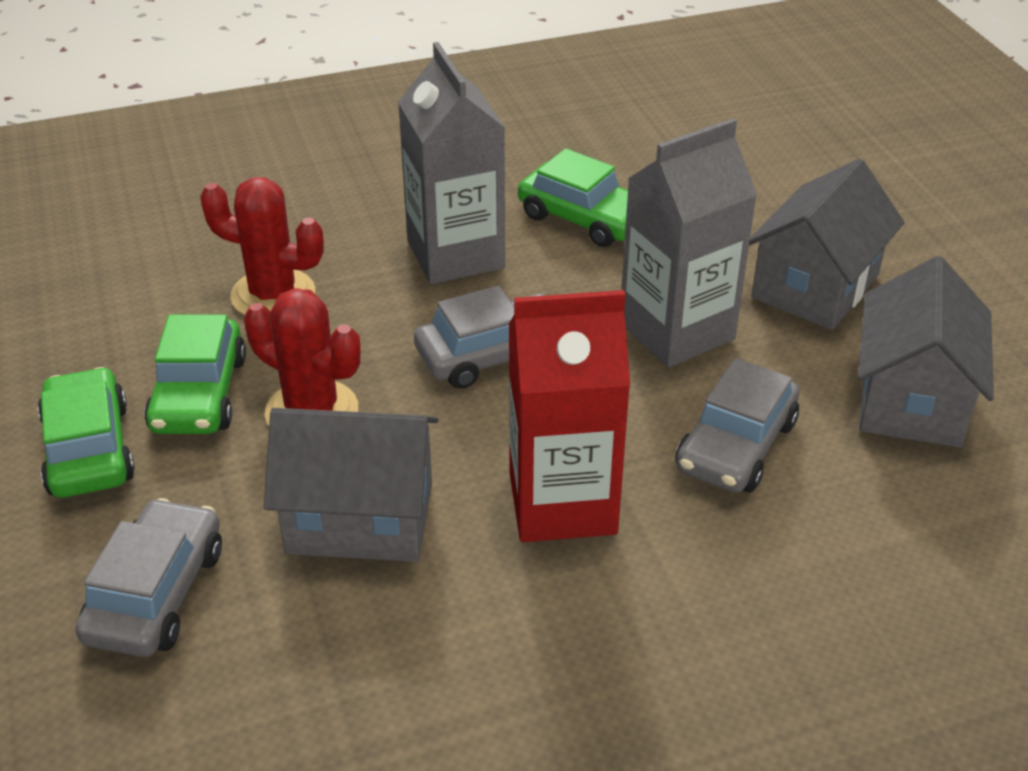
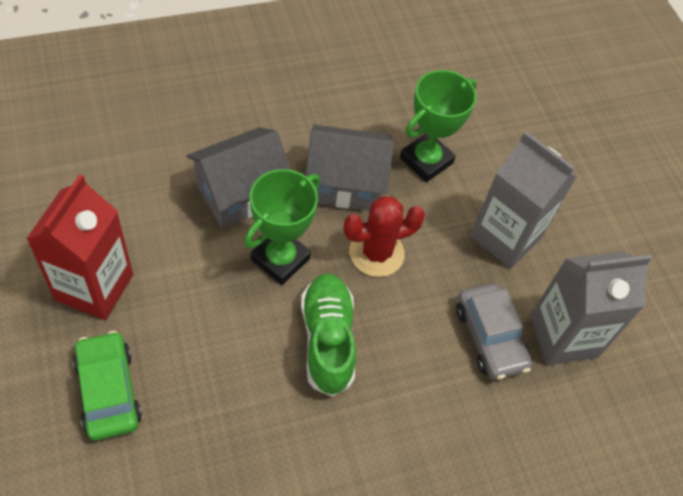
green car: 3 -> 1
green shoe: 0 -> 1
green trophy: 0 -> 2
grey car: 3 -> 1
grey house: 3 -> 2
red cactus: 2 -> 1

